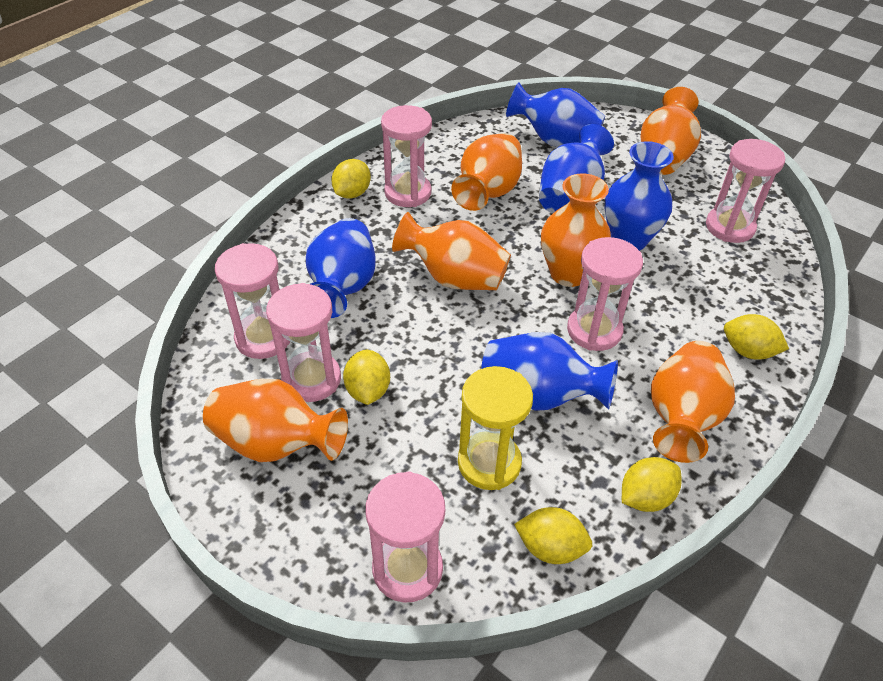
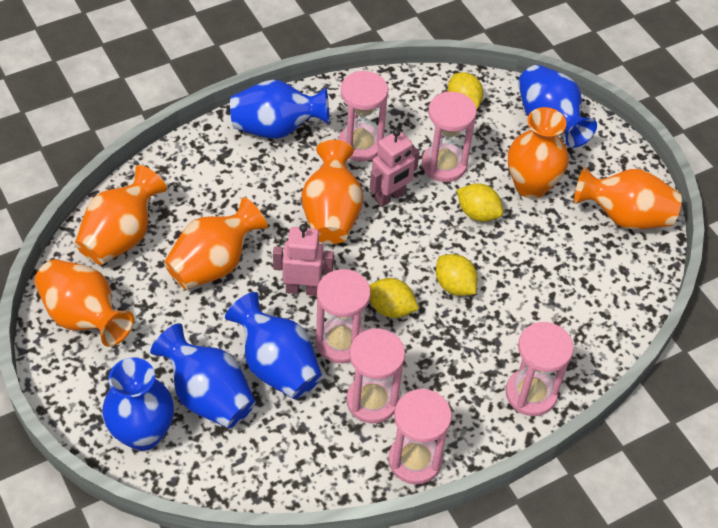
pink robot: 0 -> 2
yellow hourglass: 1 -> 0
yellow lemon: 5 -> 4

